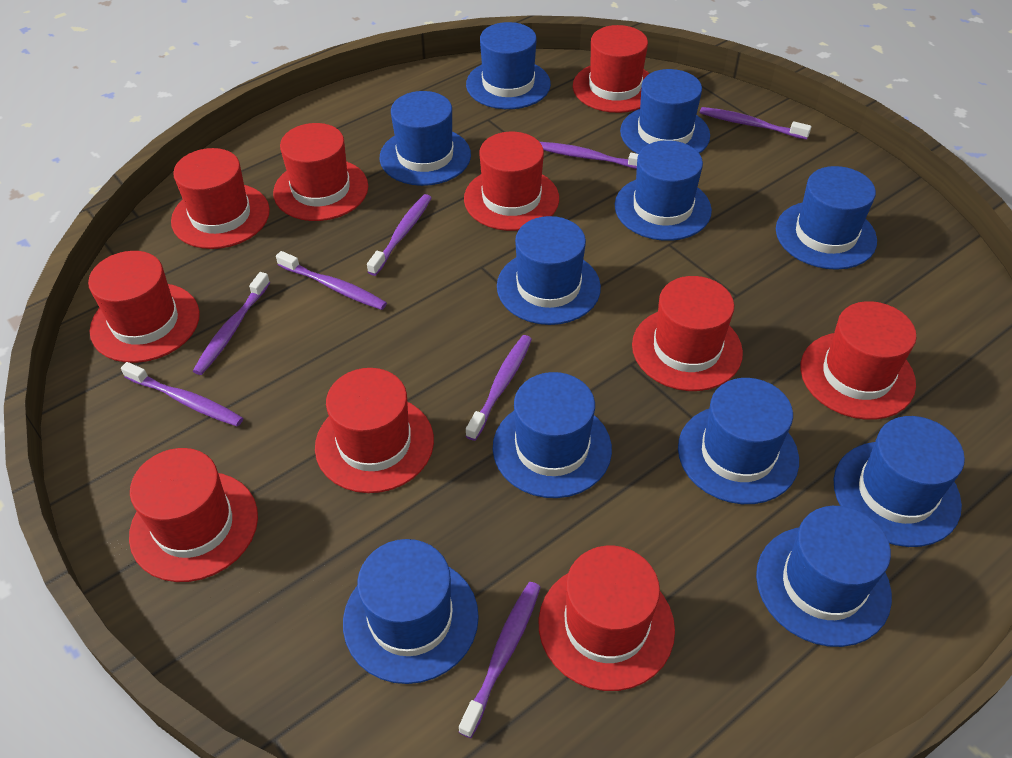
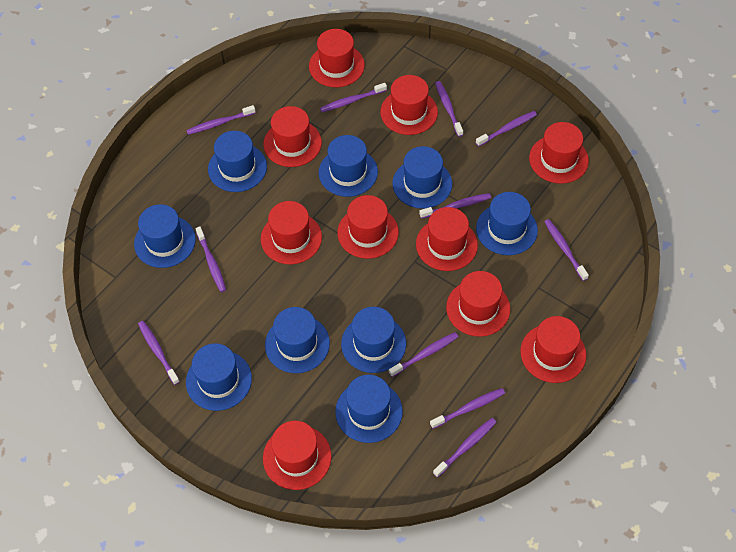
blue hat: 11 -> 9
purple toothbrush: 8 -> 11

